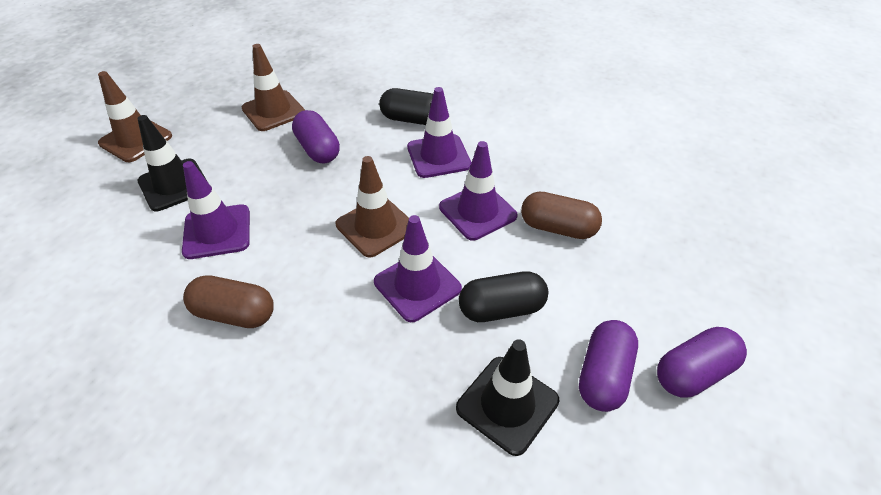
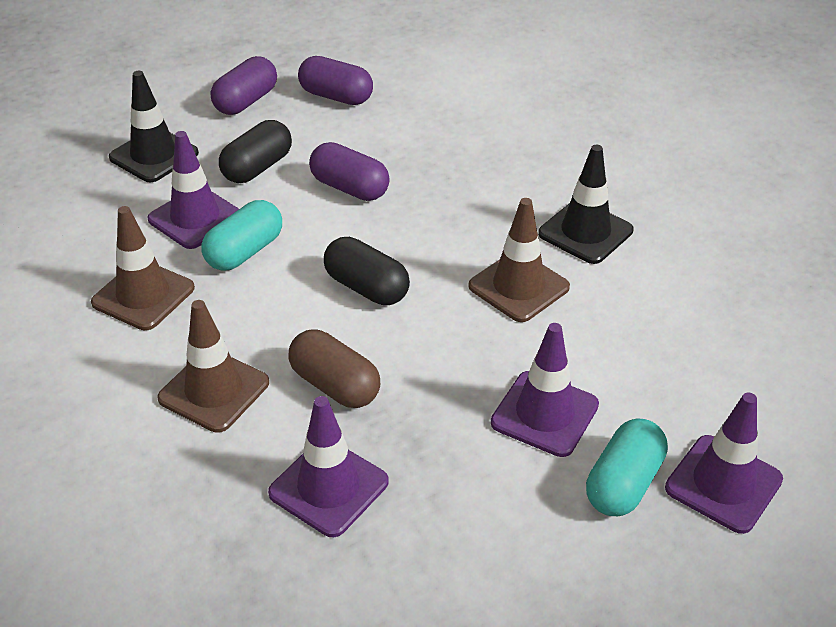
brown capsule: 2 -> 1
turquoise capsule: 0 -> 2

